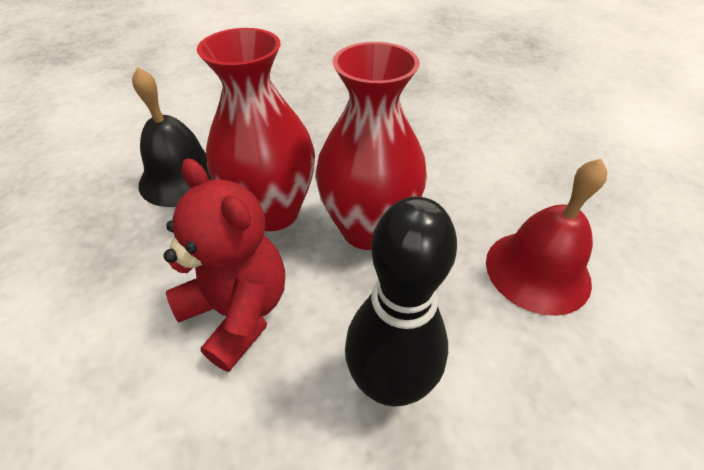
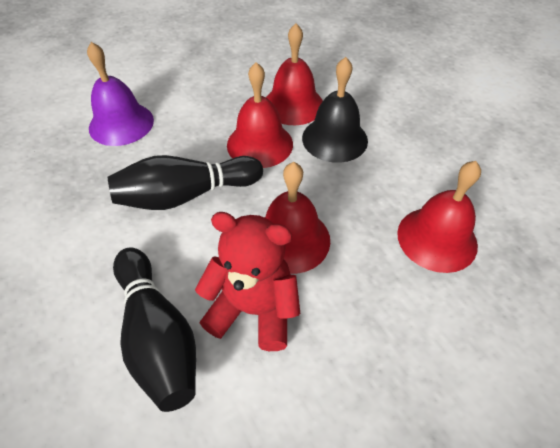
black bowling pin: 1 -> 2
purple bell: 0 -> 1
red bell: 1 -> 4
red vase: 2 -> 0

